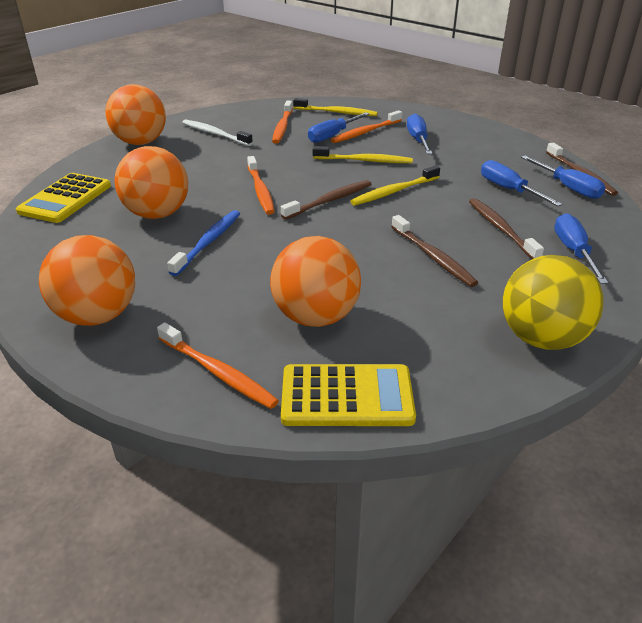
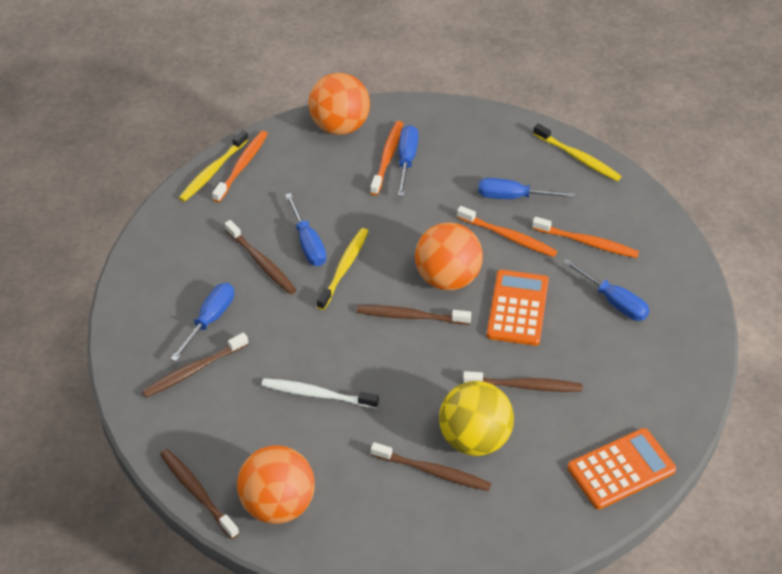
blue toothbrush: 1 -> 0
brown toothbrush: 4 -> 6
orange ball: 4 -> 3
orange calculator: 0 -> 2
yellow calculator: 2 -> 0

